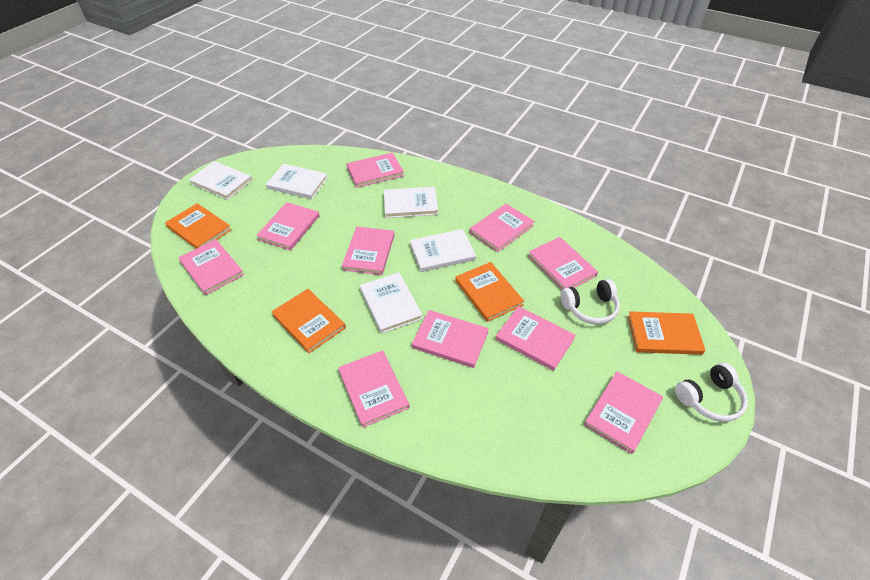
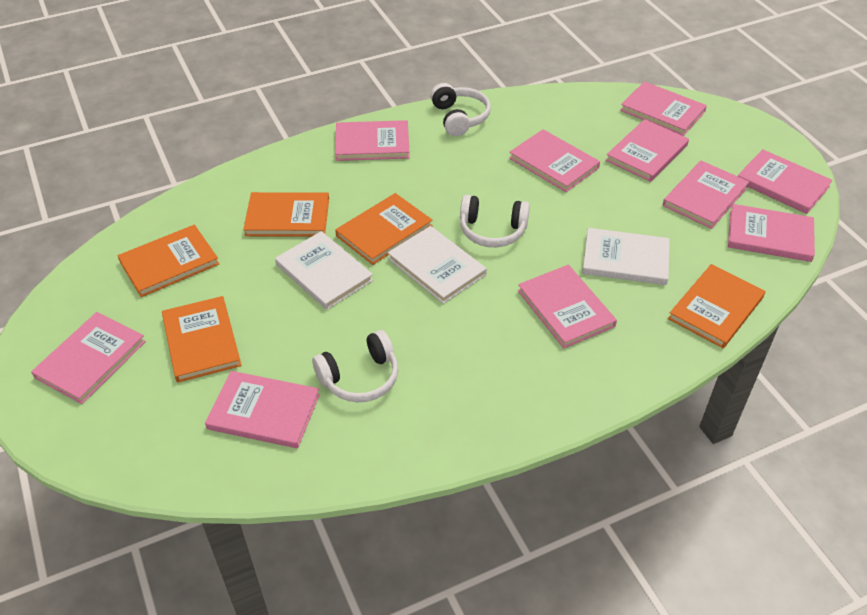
orange book: 4 -> 5
white book: 5 -> 3
white headphones: 2 -> 3

